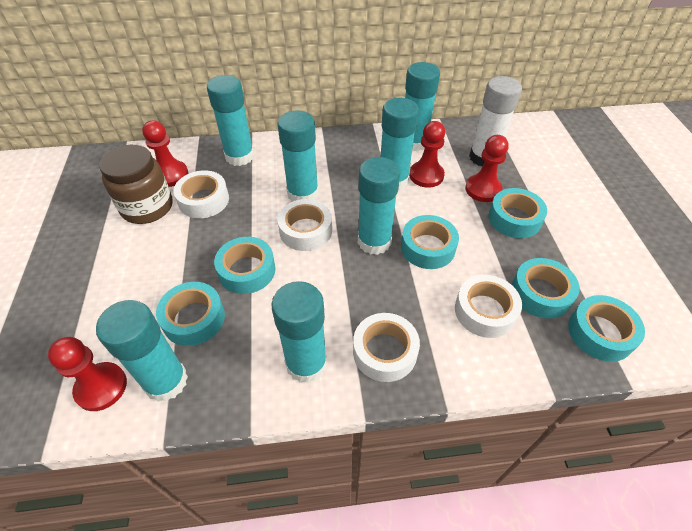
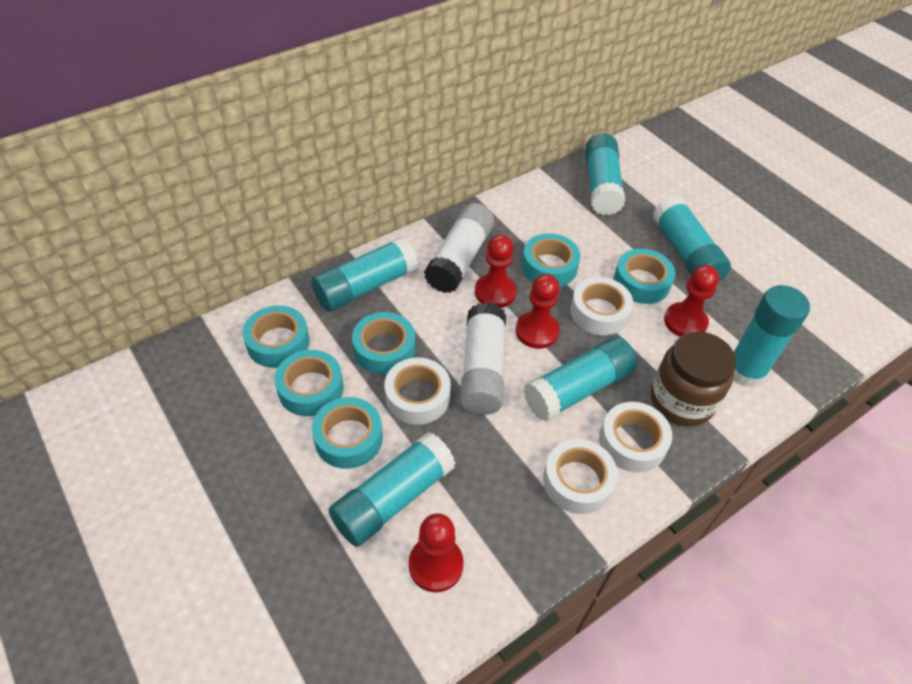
turquoise glue stick: 7 -> 6
white glue stick: 1 -> 2

